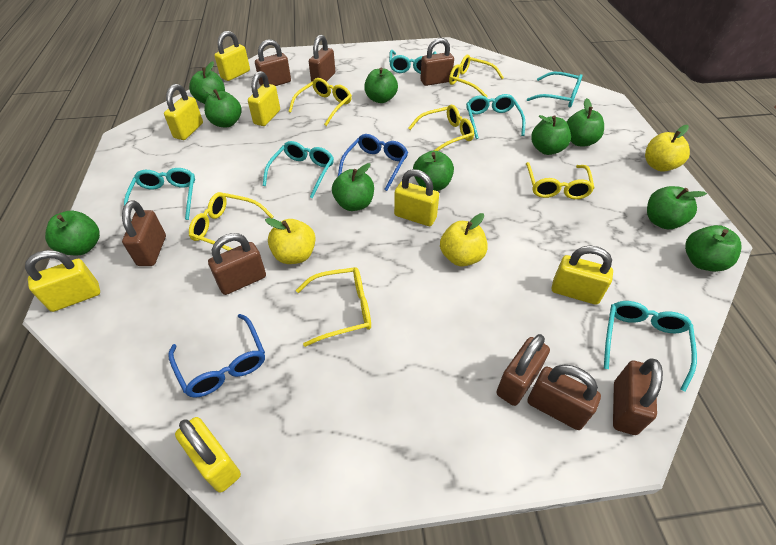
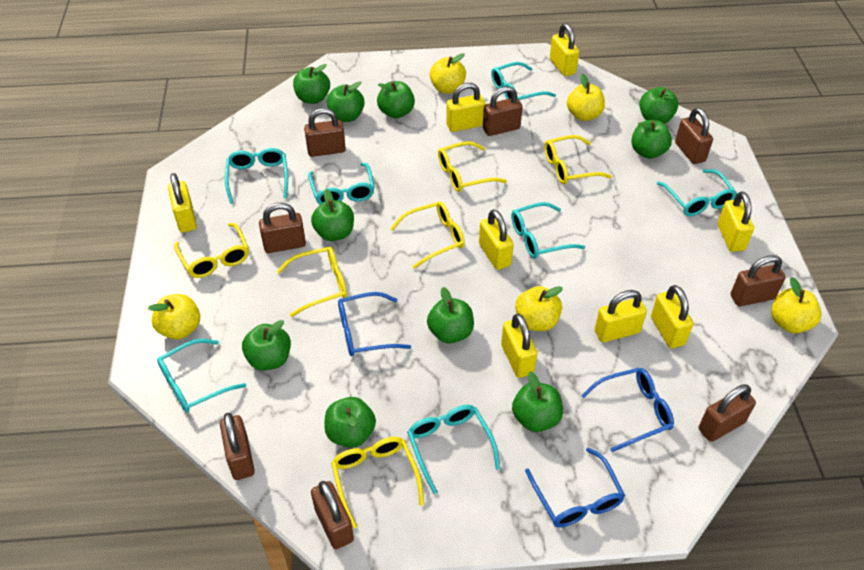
blue glasses: 2 -> 3
turquoise glasses: 6 -> 7
yellow apple: 3 -> 5
yellow padlock: 7 -> 8

